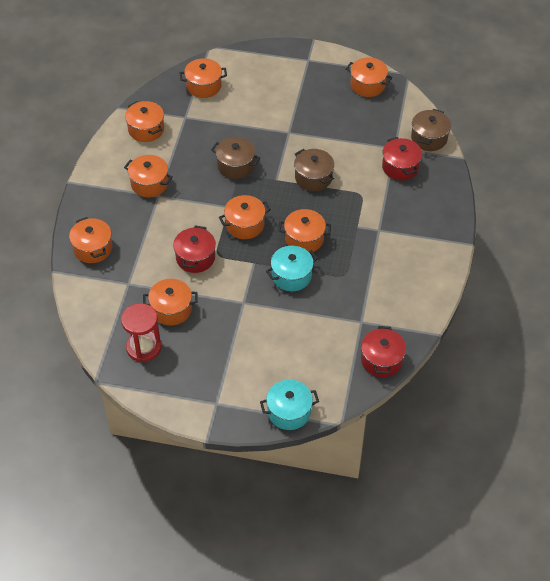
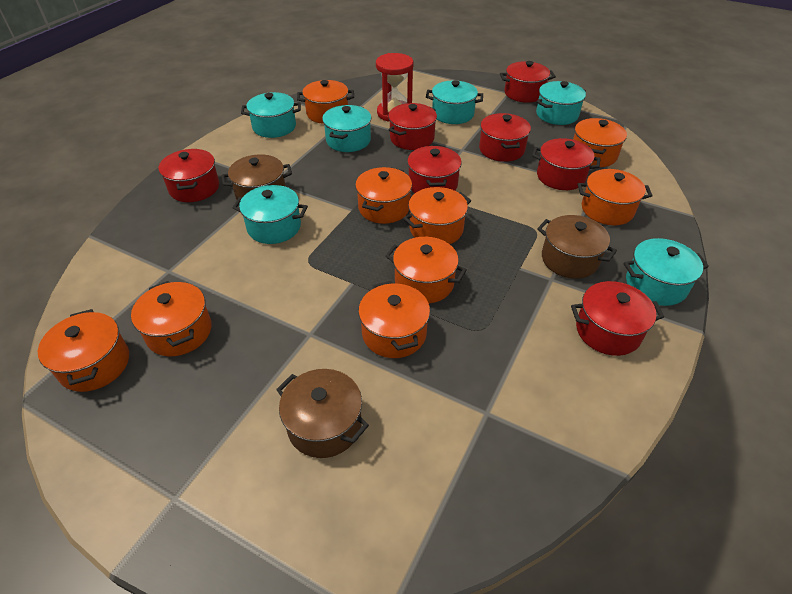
orange pot: 8 -> 9
red pot: 3 -> 7
turquoise pot: 2 -> 6

